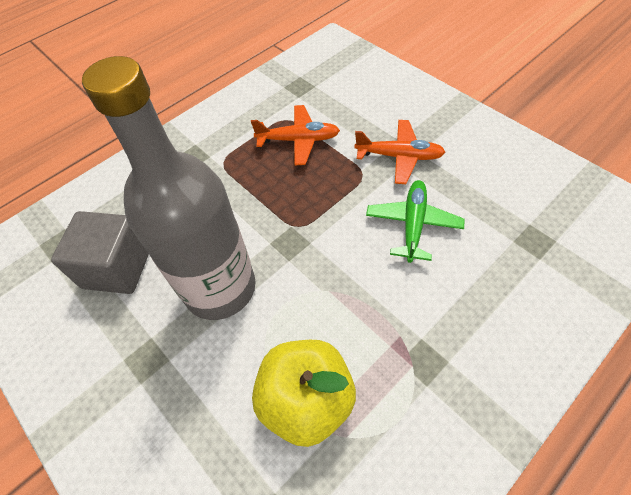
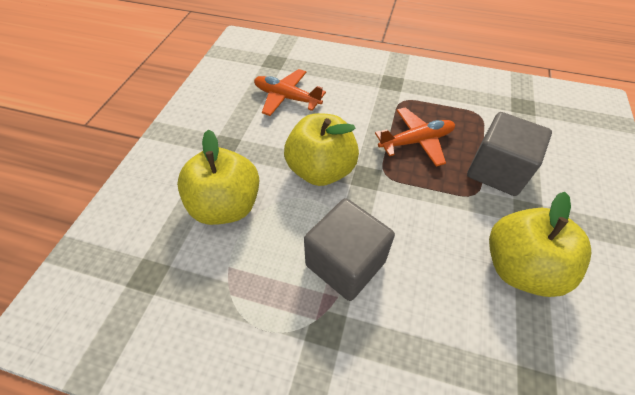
green plane: 1 -> 0
grey bottle: 1 -> 0
grey cube: 1 -> 2
yellow apple: 1 -> 3

